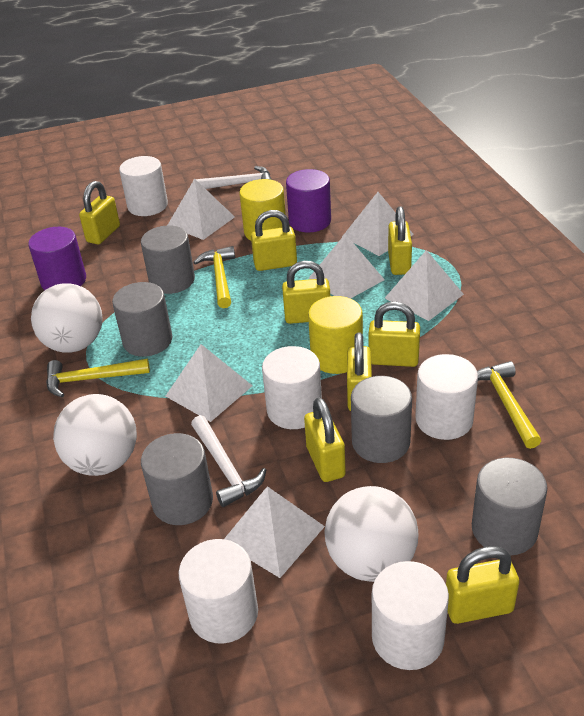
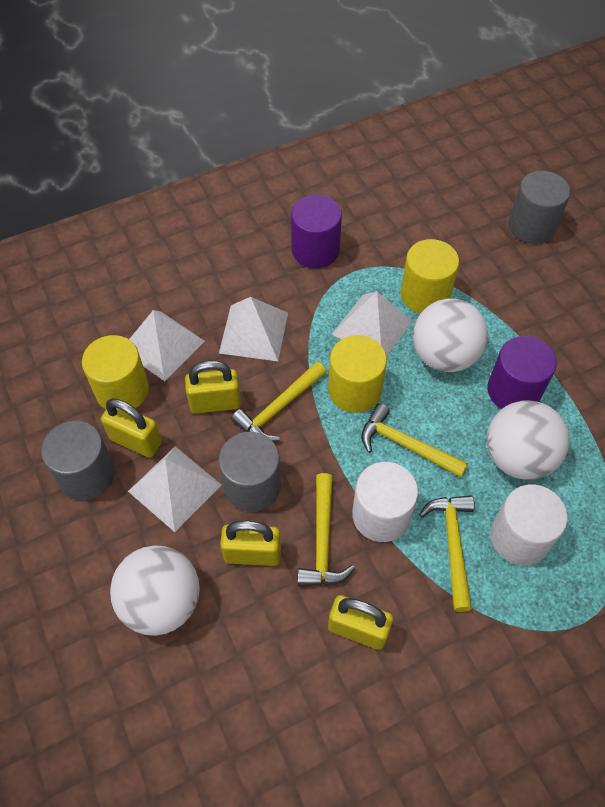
grey cylinder: 5 -> 3
white cylinder: 5 -> 2
white hammer: 2 -> 0
white pyramid: 6 -> 4
yellow cylinder: 2 -> 3
yellow hammer: 3 -> 4
yellow padlock: 8 -> 4

